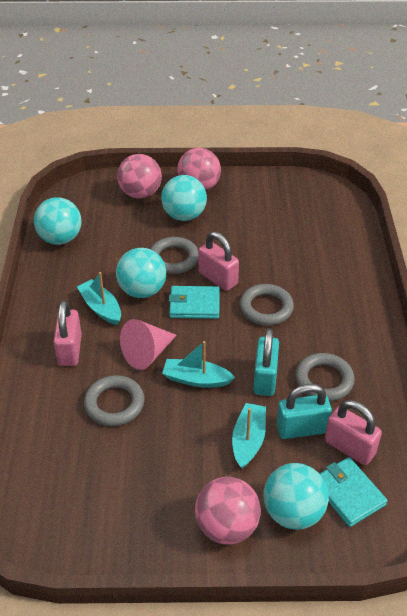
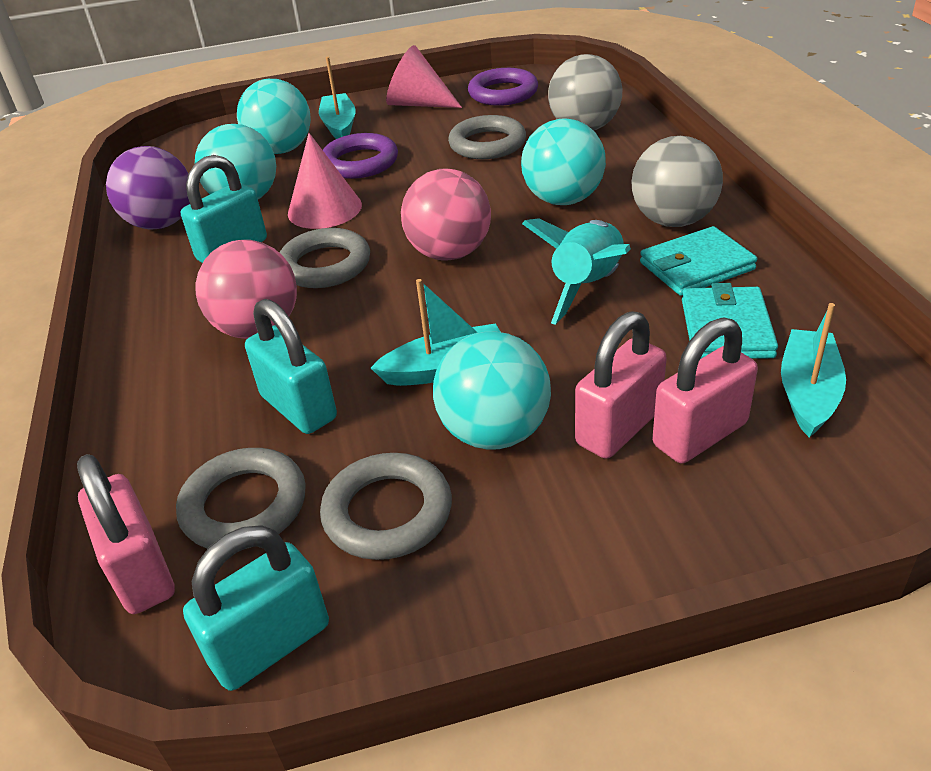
grey ball: 0 -> 2
pink ball: 3 -> 2
pink cone: 1 -> 2
purple ball: 0 -> 1
purple ring: 0 -> 2
turquoise padlock: 2 -> 3
turquoise rocket: 0 -> 1

